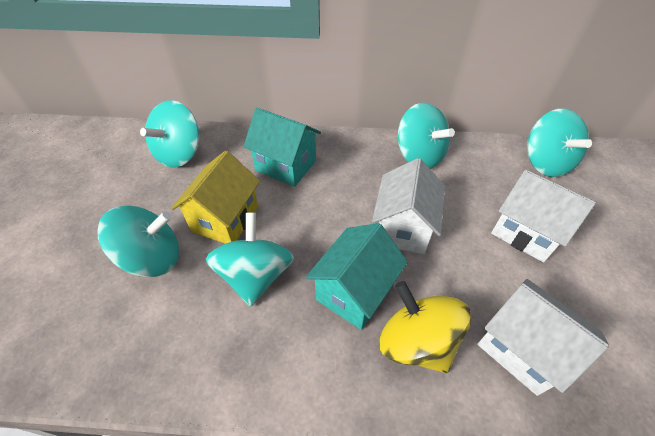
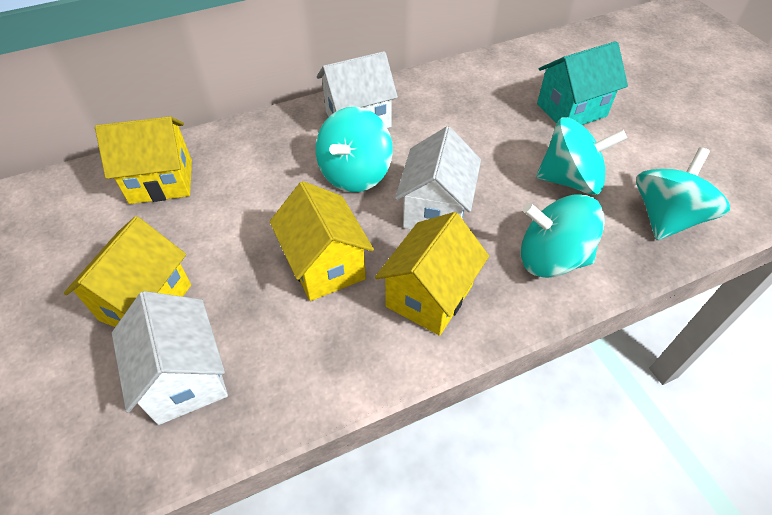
turquoise house: 2 -> 1
turquoise spinning top: 5 -> 4
yellow house: 1 -> 4
yellow spinning top: 1 -> 0

